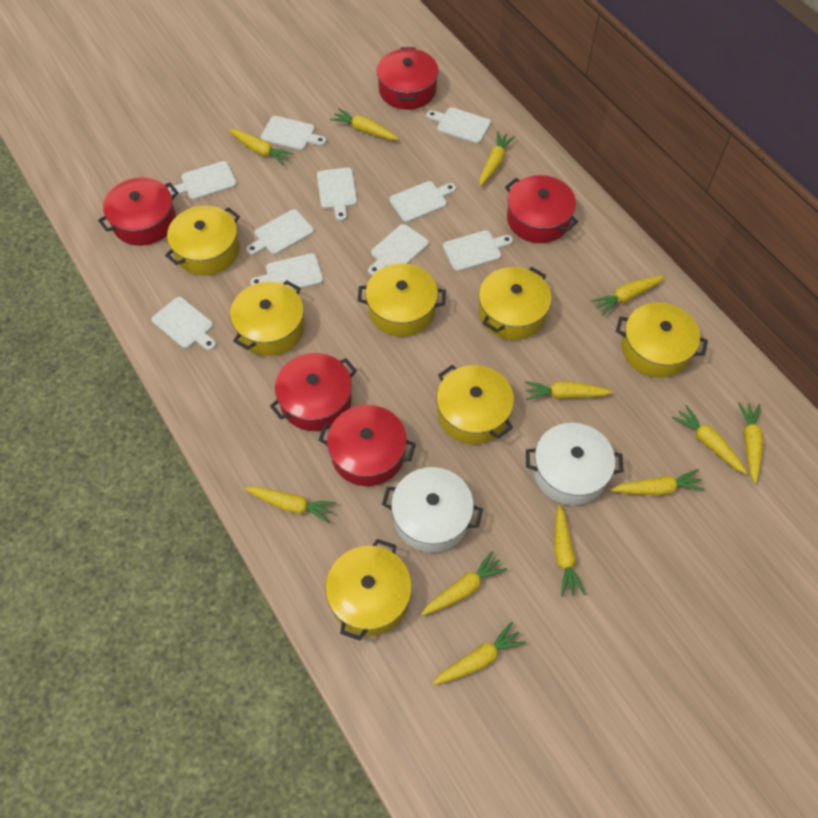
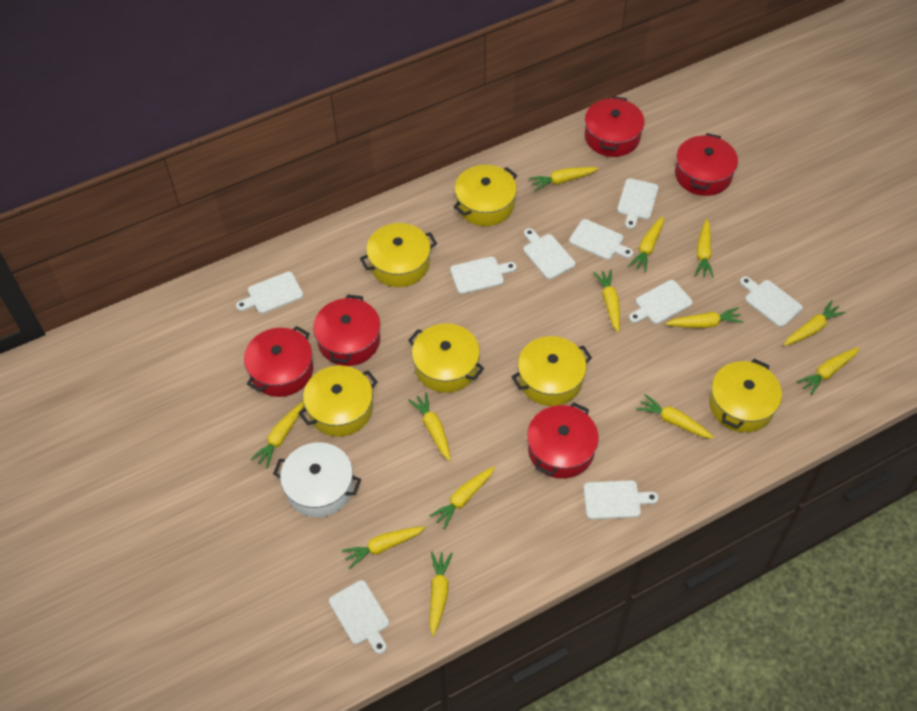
white cutting board: 10 -> 9
white pot: 2 -> 1
yellow carrot: 12 -> 13
yellow pot: 7 -> 6

